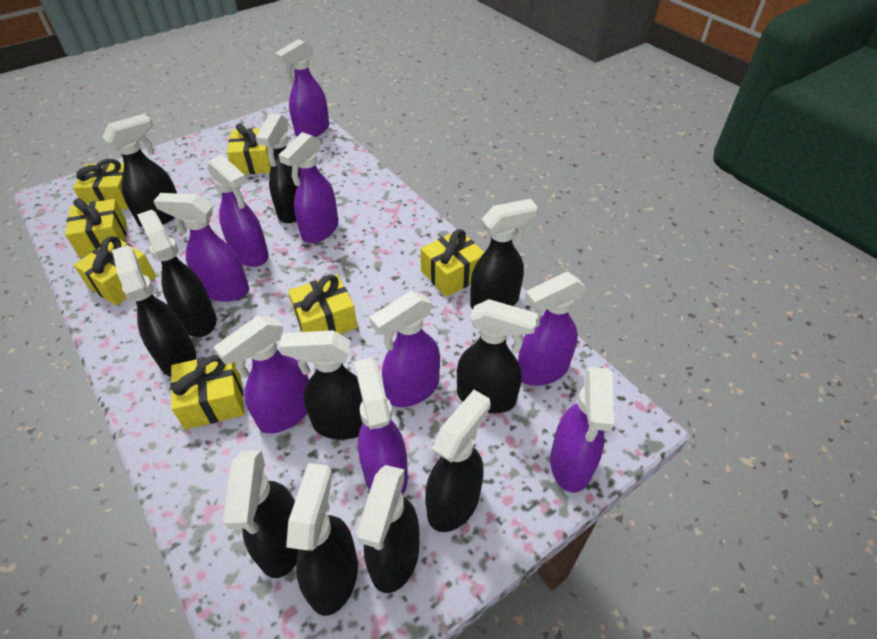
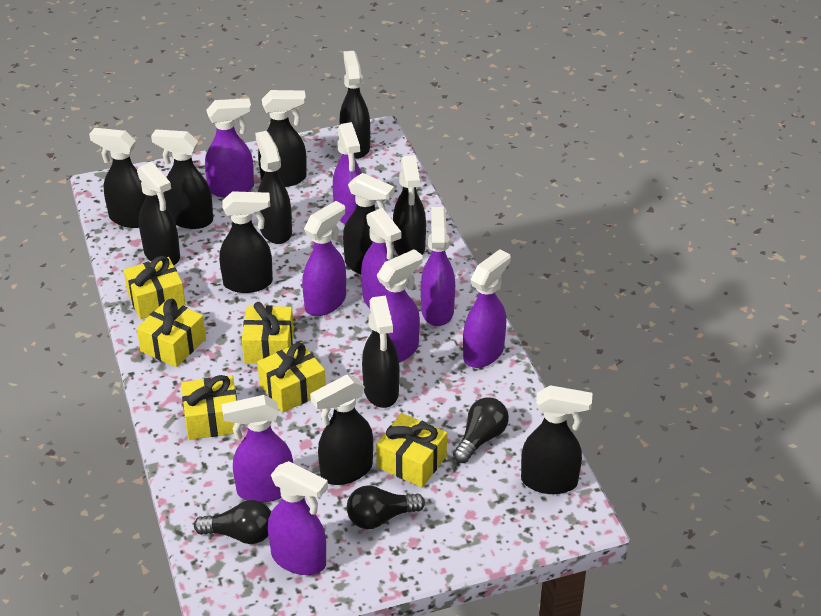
black light bulb: 0 -> 3
black spray bottle: 11 -> 12
yellow gift: 7 -> 6

